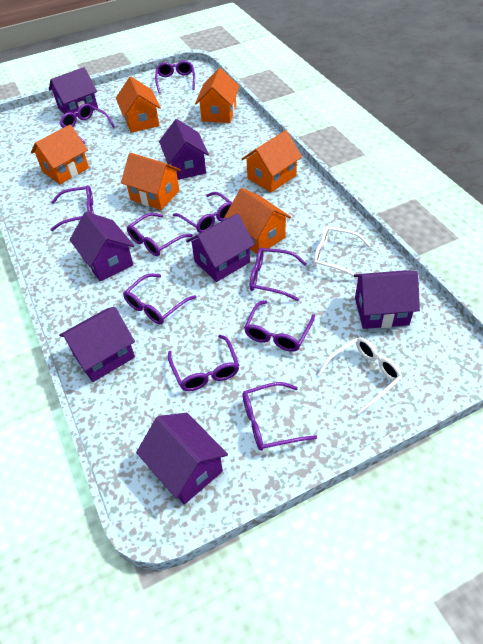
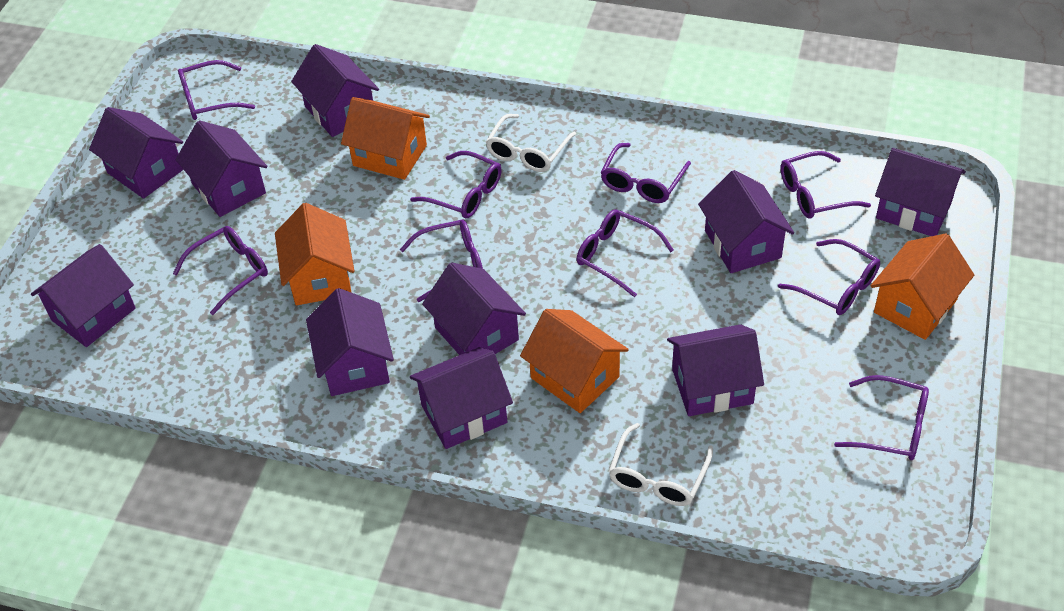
orange house: 6 -> 4
purple glasses: 10 -> 9
purple house: 7 -> 10

